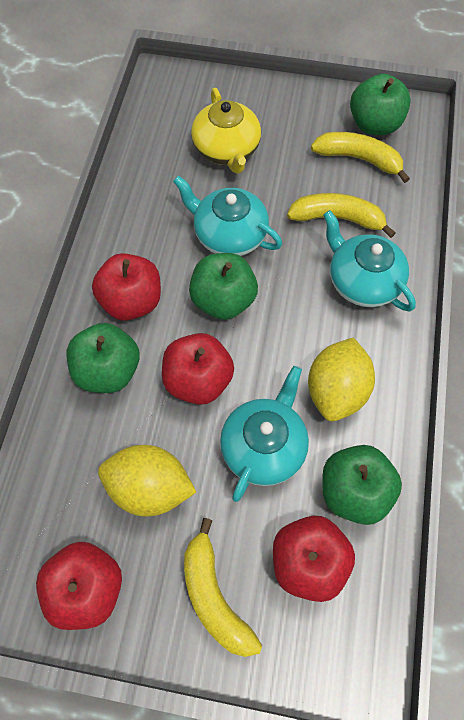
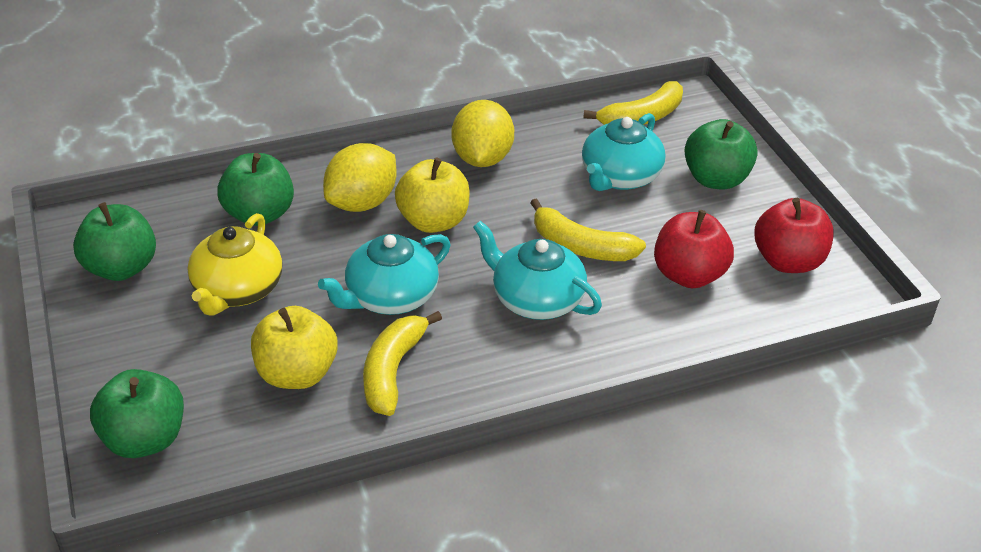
red apple: 4 -> 2
yellow apple: 0 -> 2

